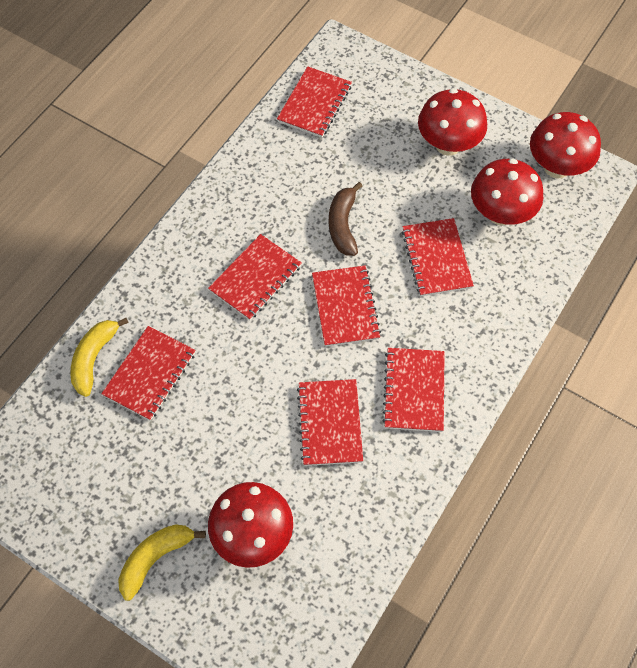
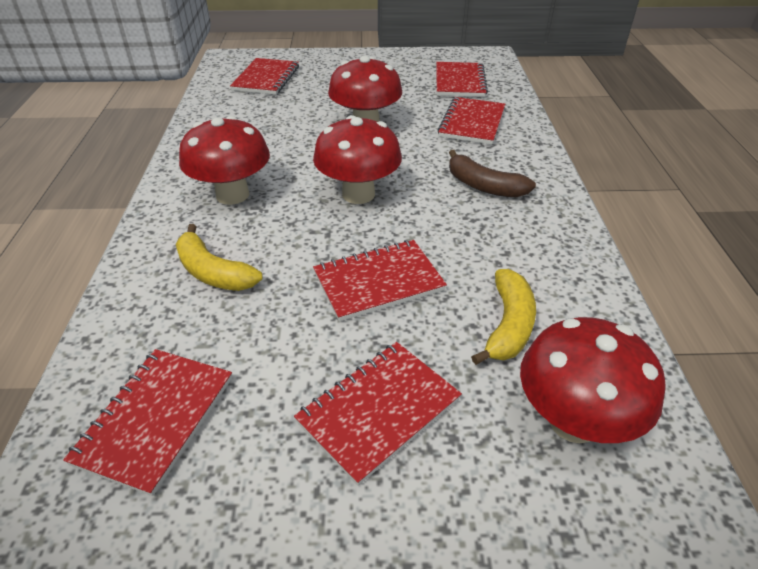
red notebook: 7 -> 6

